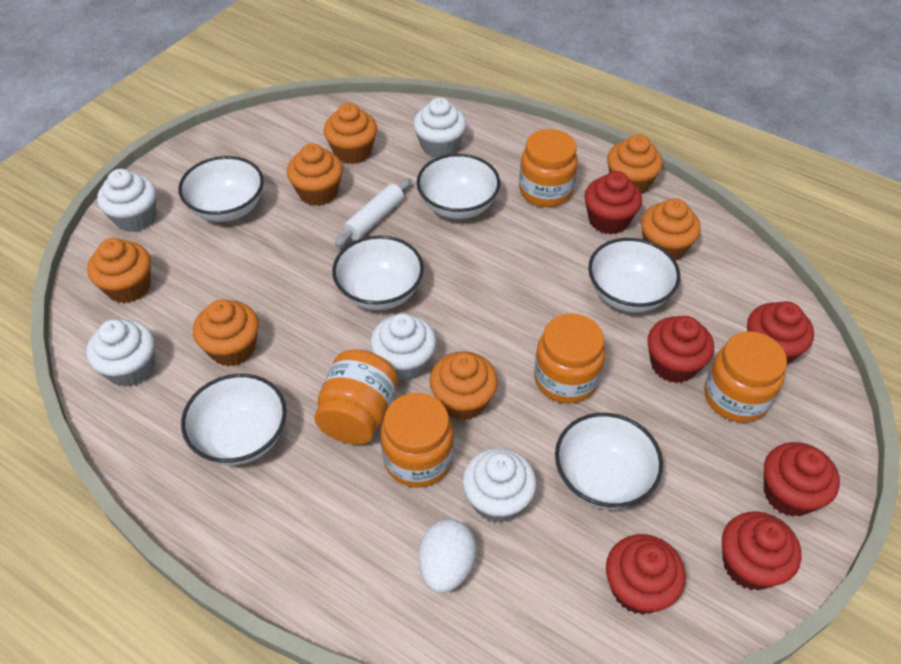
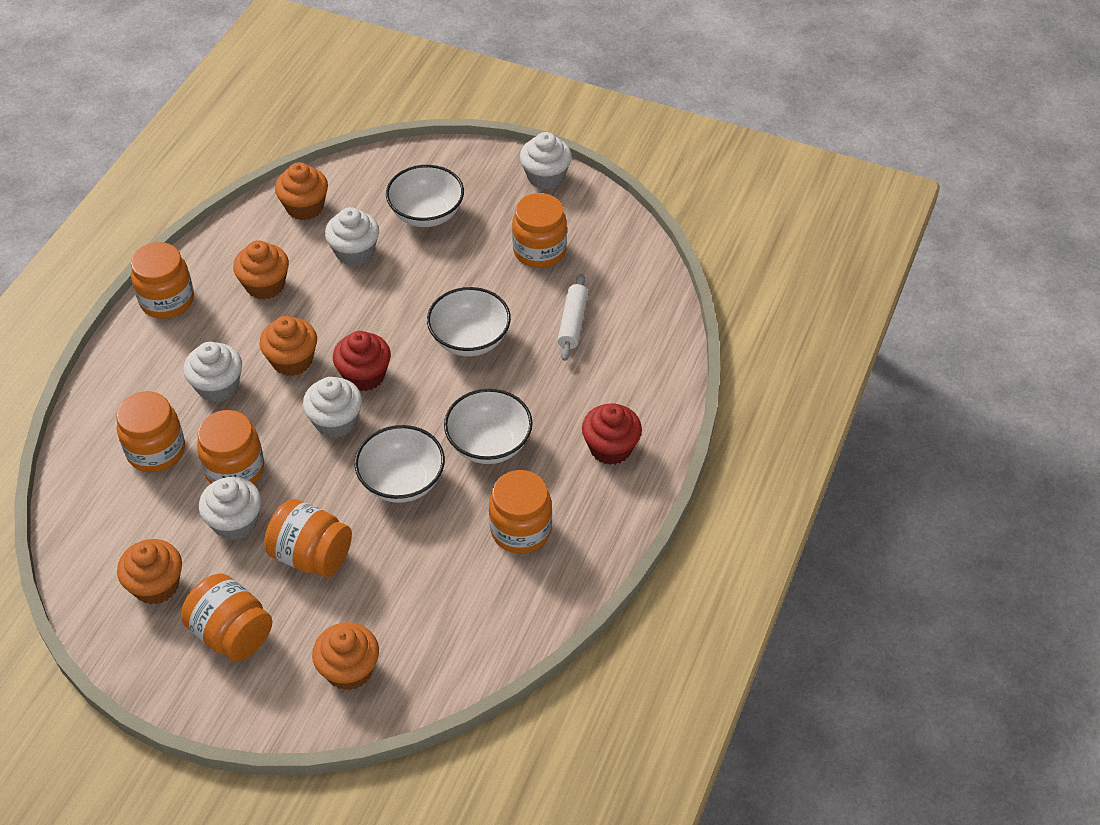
orange cupcake: 7 -> 5
orange jar: 5 -> 7
red cupcake: 6 -> 2
white bowl: 6 -> 4
white egg: 1 -> 0

